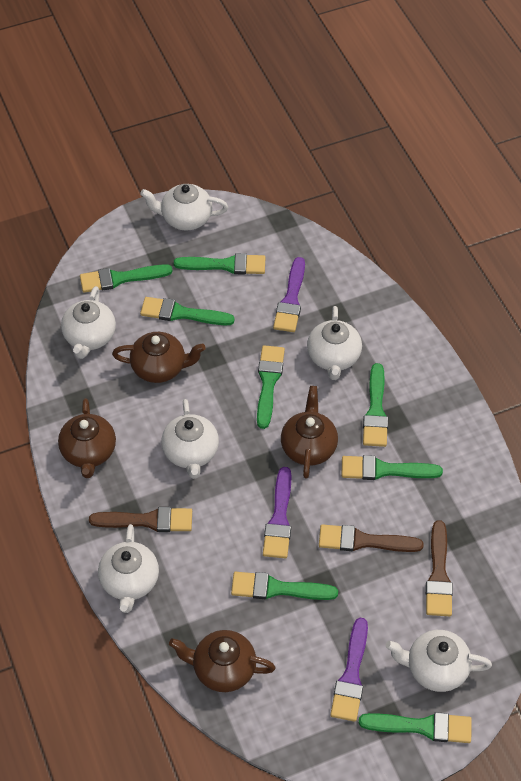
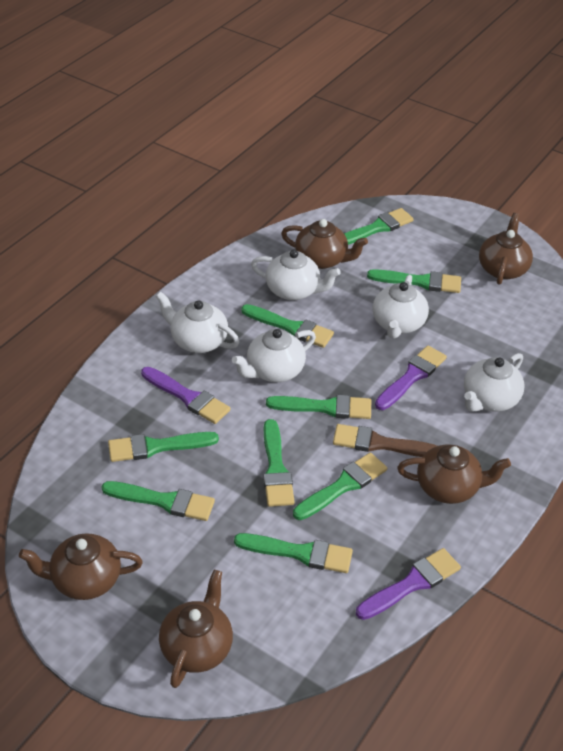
brown brush: 3 -> 1
brown teapot: 4 -> 5
green brush: 8 -> 9
white teapot: 6 -> 5

